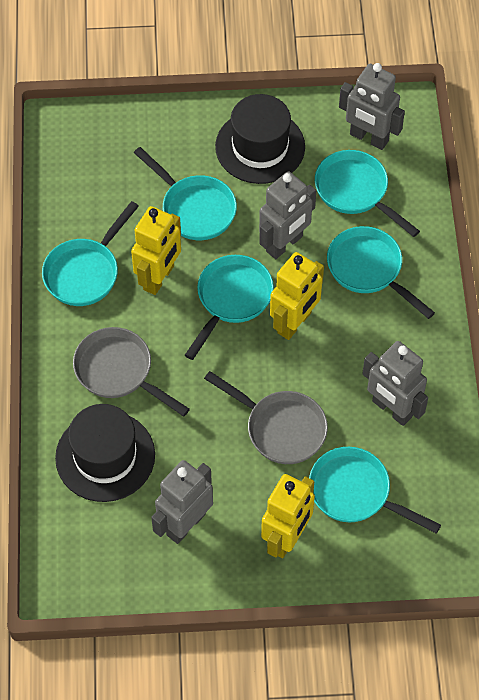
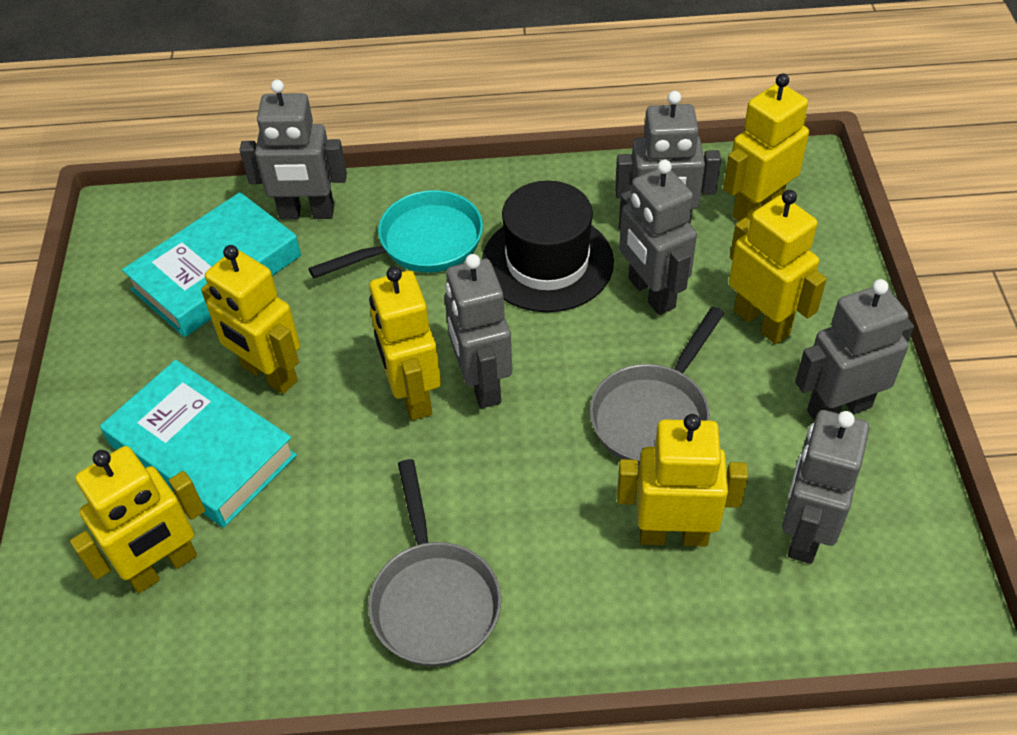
black hat: 2 -> 1
grey robot: 4 -> 6
turquoise book: 0 -> 2
turquoise pan: 6 -> 1
yellow robot: 3 -> 6

